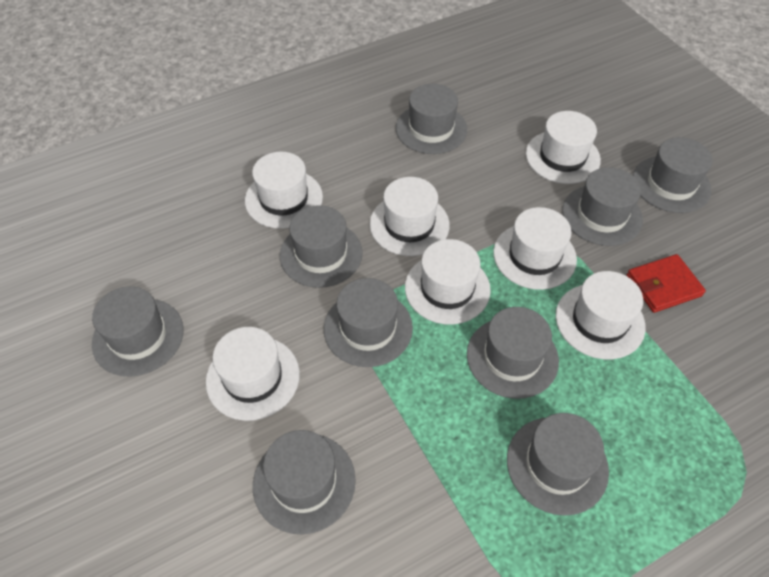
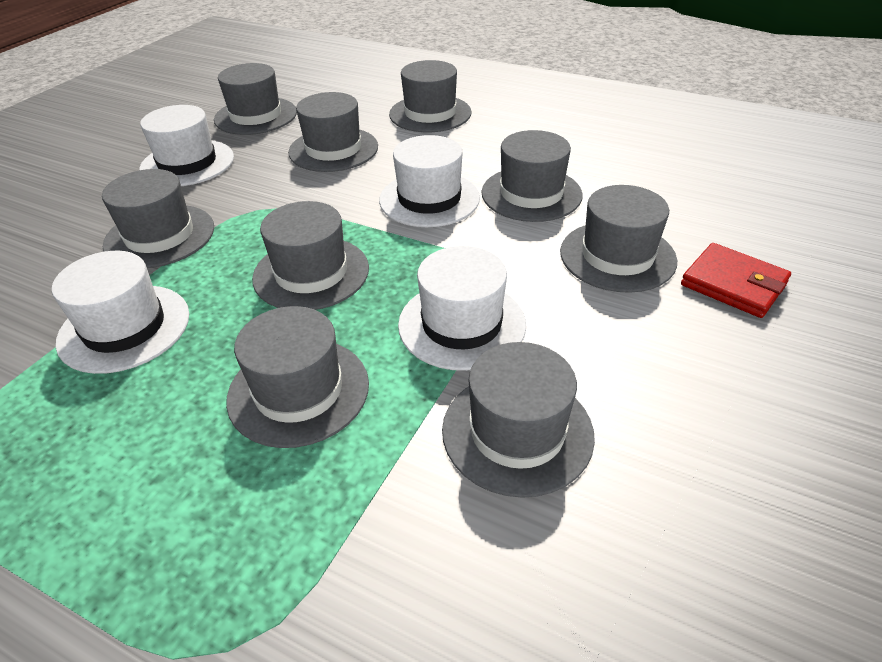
white hat: 7 -> 4

